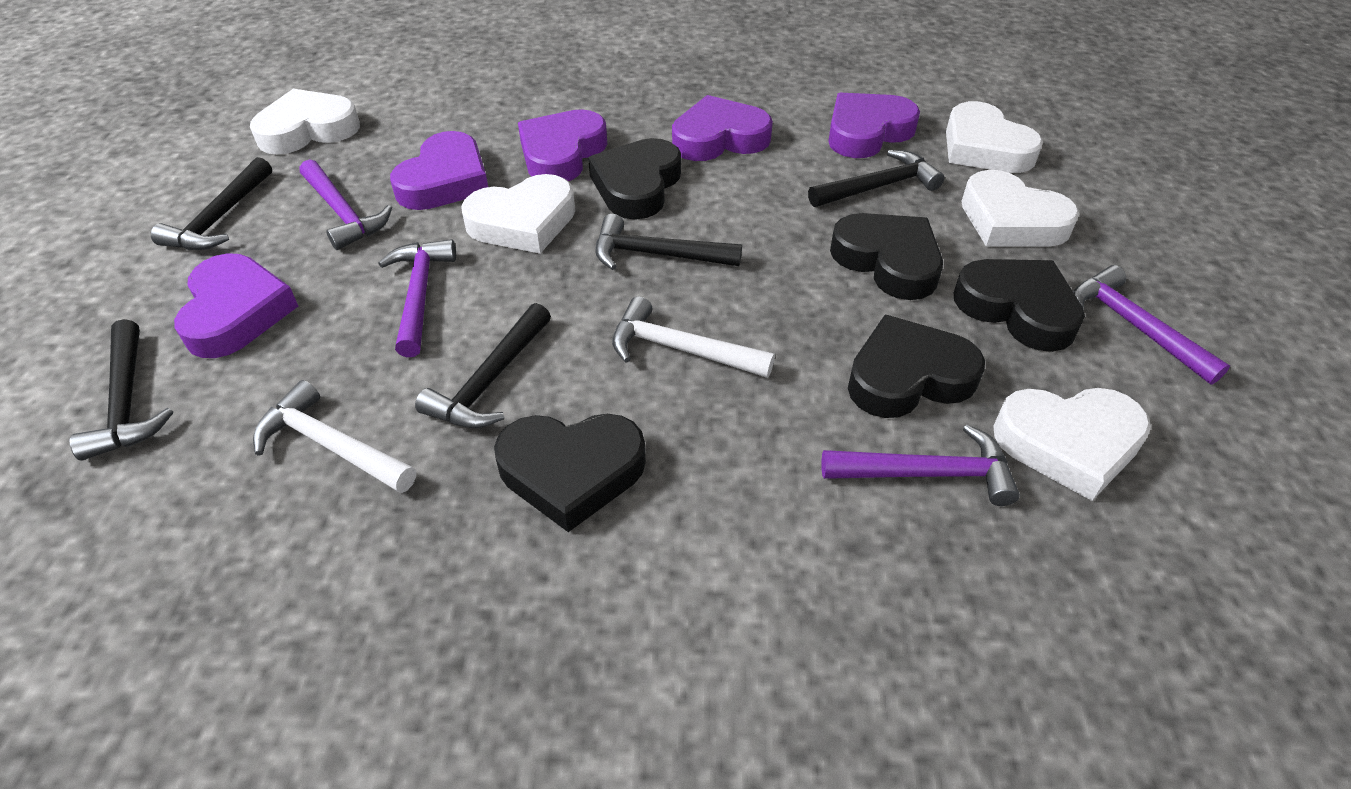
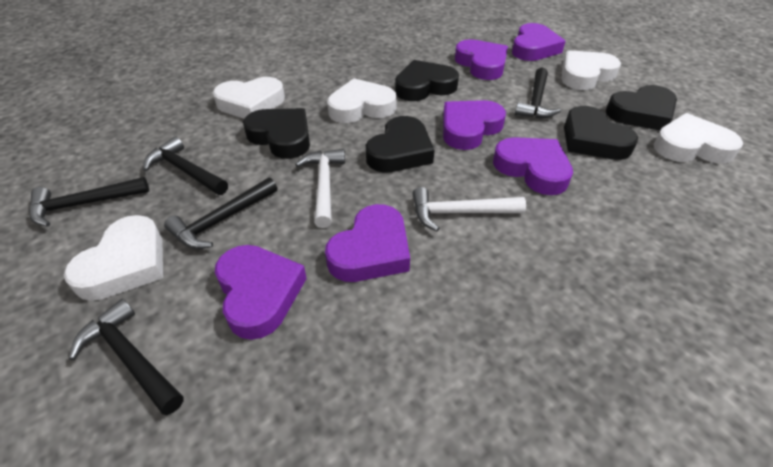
purple hammer: 4 -> 0
purple heart: 5 -> 6

